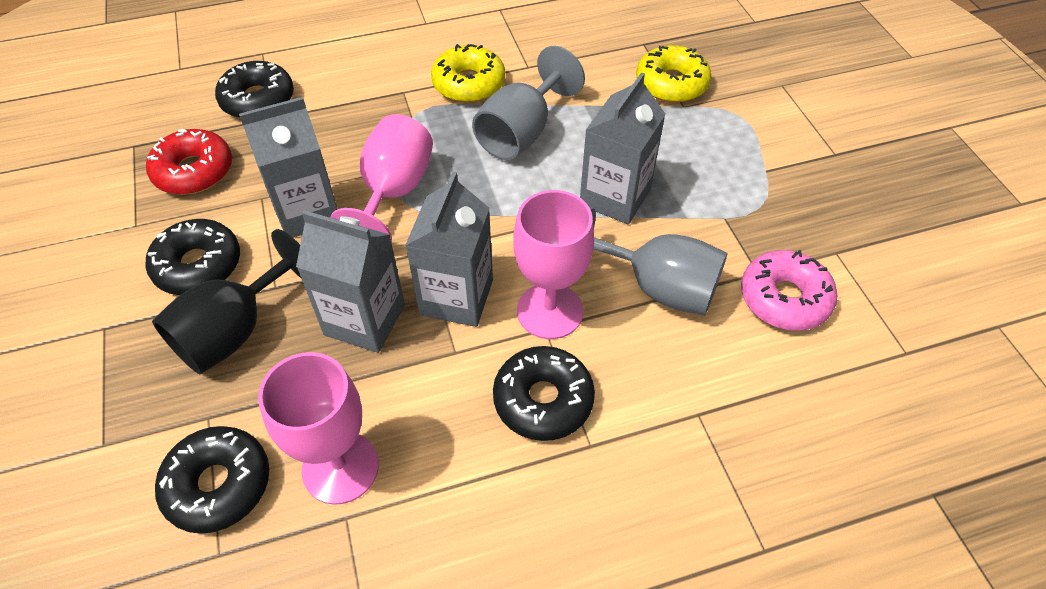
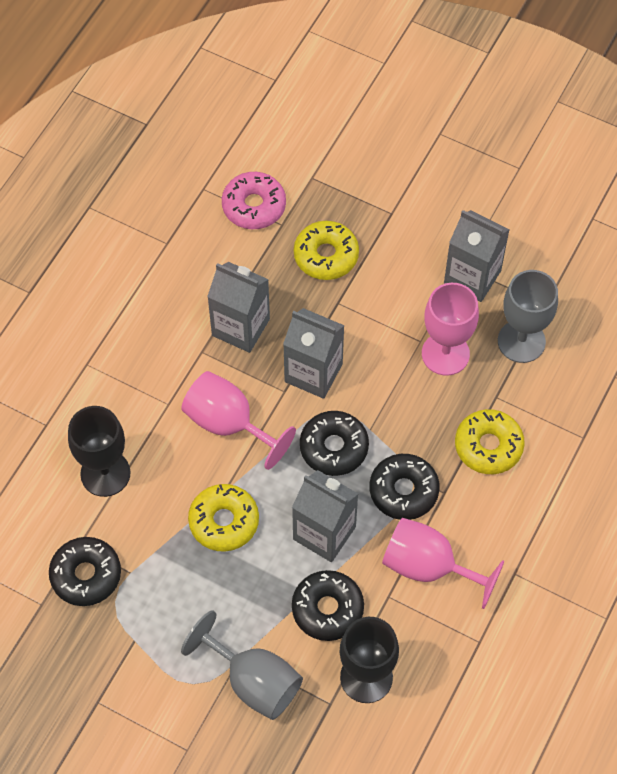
black goblet: 1 -> 2
red donut: 1 -> 0
yellow donut: 2 -> 3

